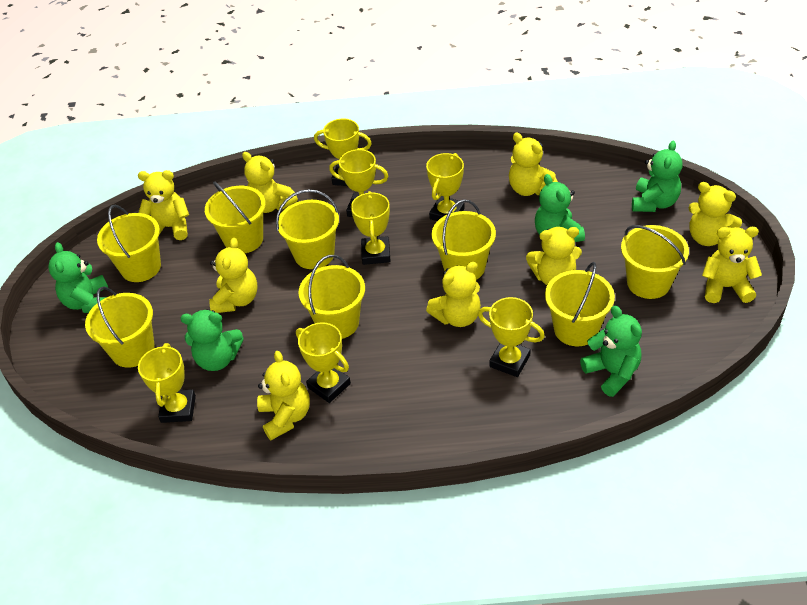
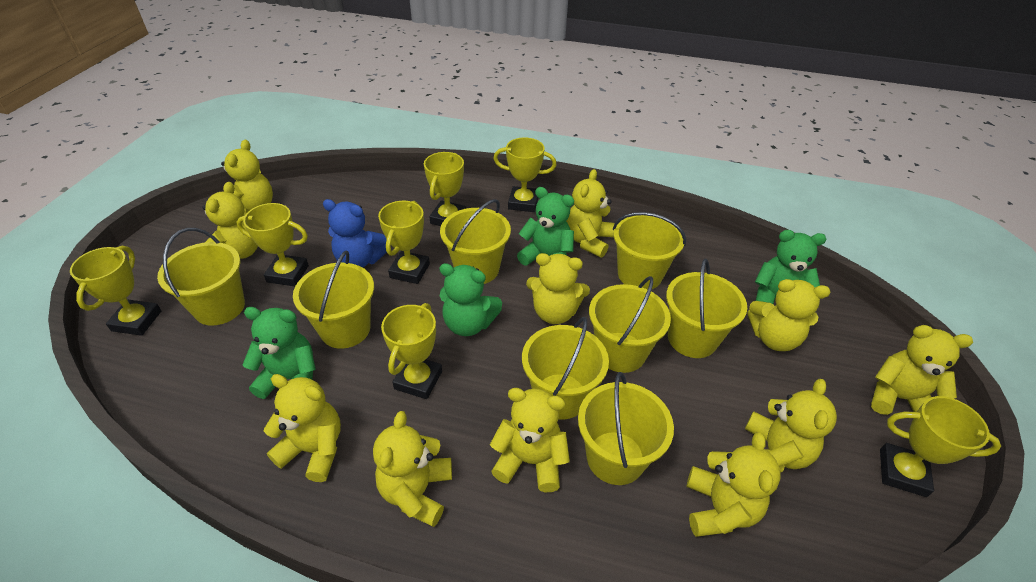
blue teddy bear: 0 -> 1
green teddy bear: 5 -> 4
yellow teddy bear: 9 -> 11

